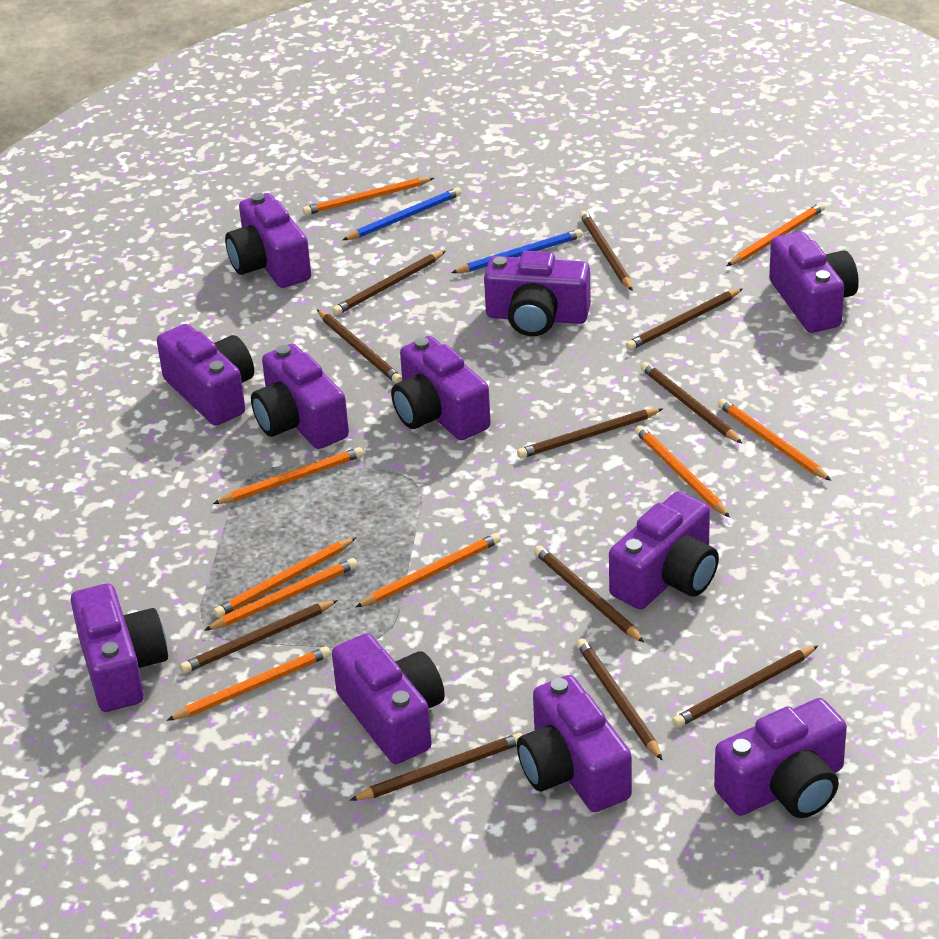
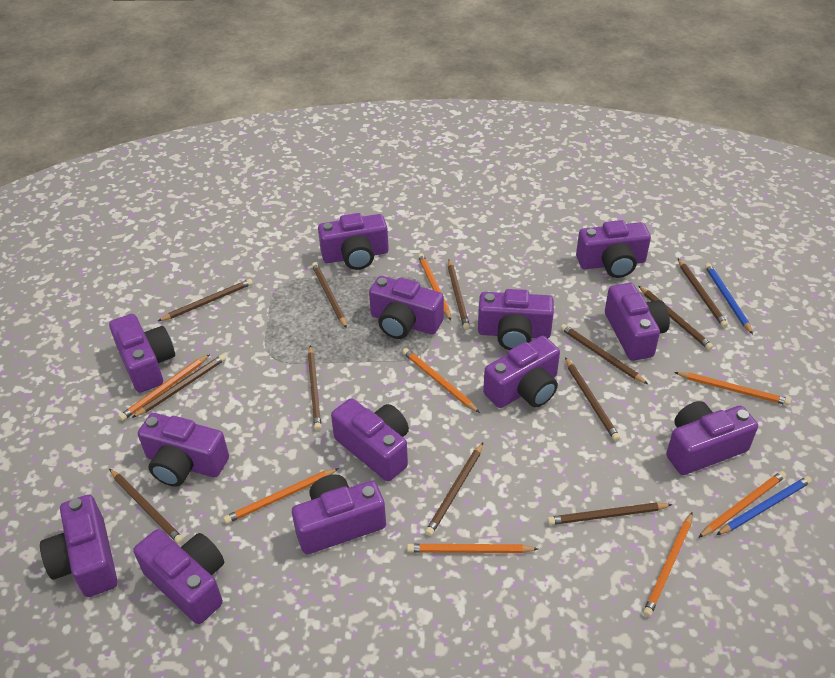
brown pencil: 11 -> 12
orange pencil: 9 -> 8
purple camera: 11 -> 13

